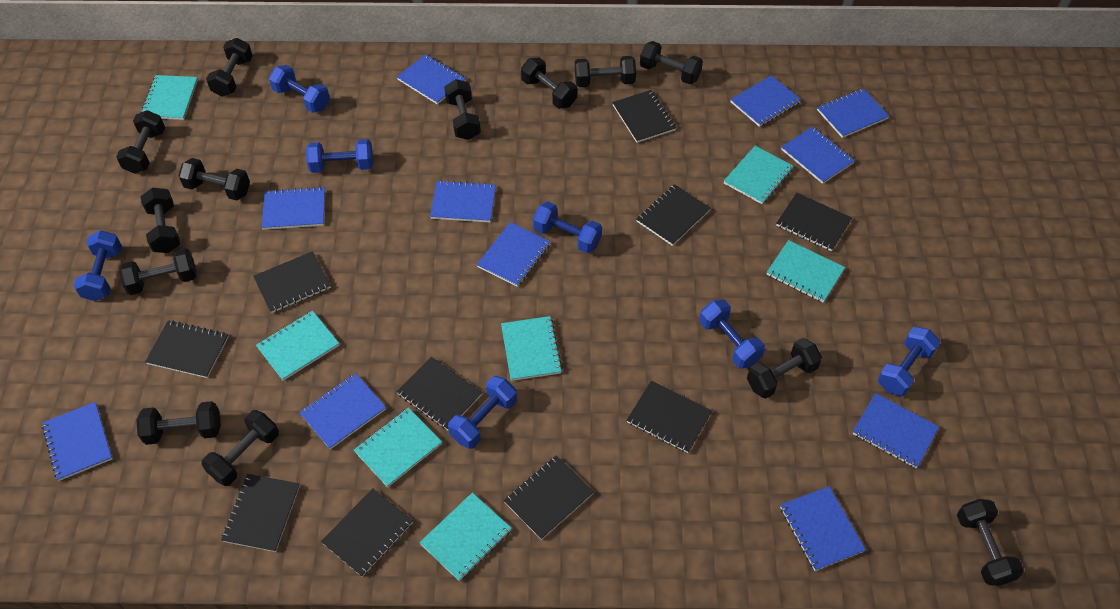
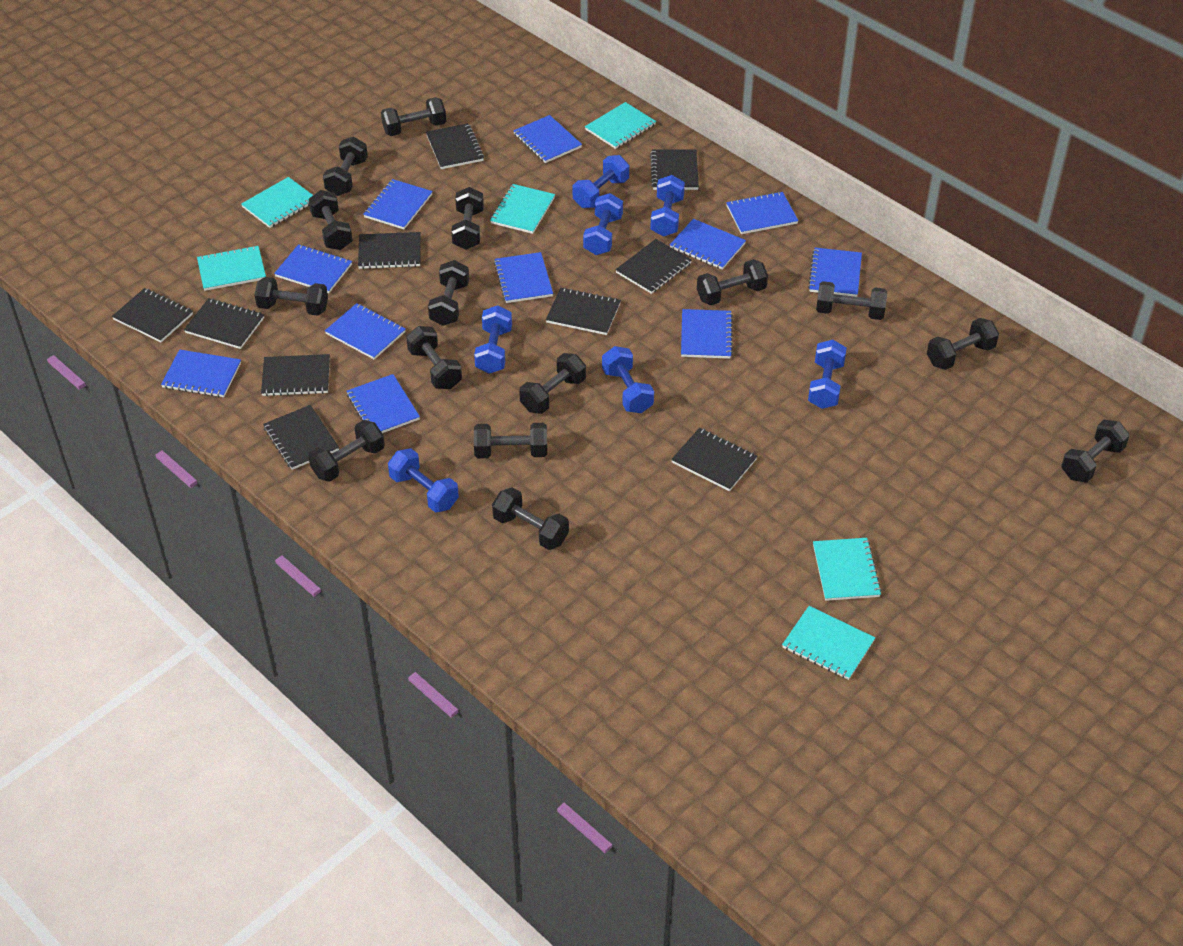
black dumbbell: 13 -> 15
turquoise notebook: 7 -> 6

